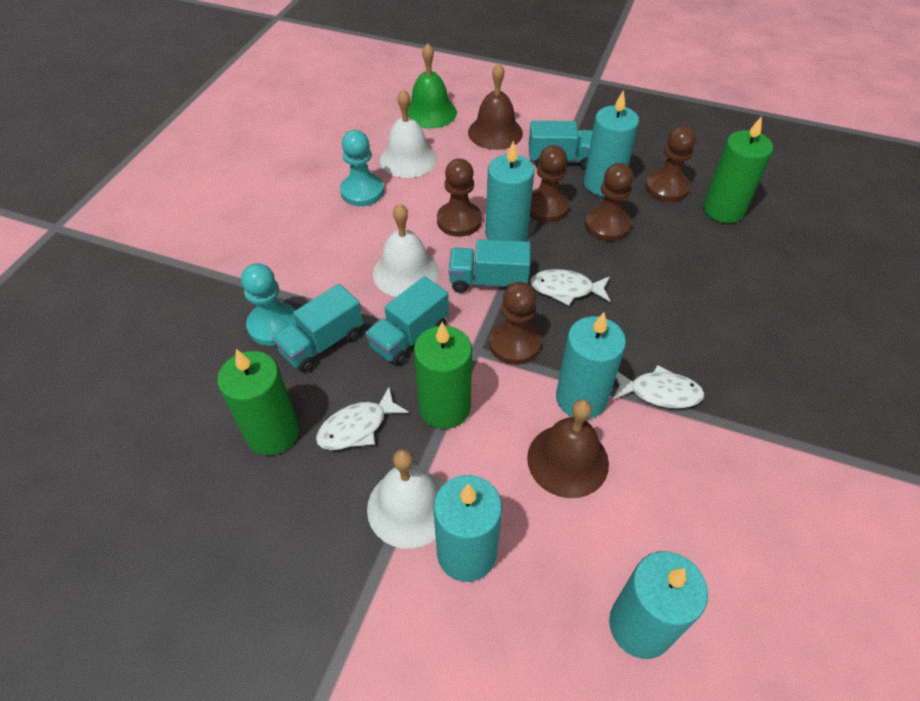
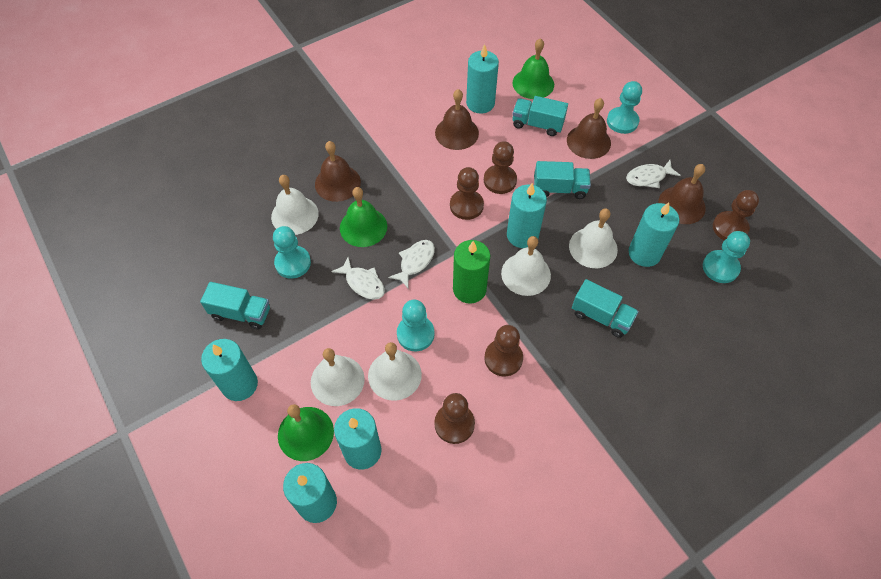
brown bell: 2 -> 4
green bell: 1 -> 3
green candle: 3 -> 1
turquoise candle: 5 -> 6
turquoise pawn: 2 -> 4
white bell: 3 -> 5

